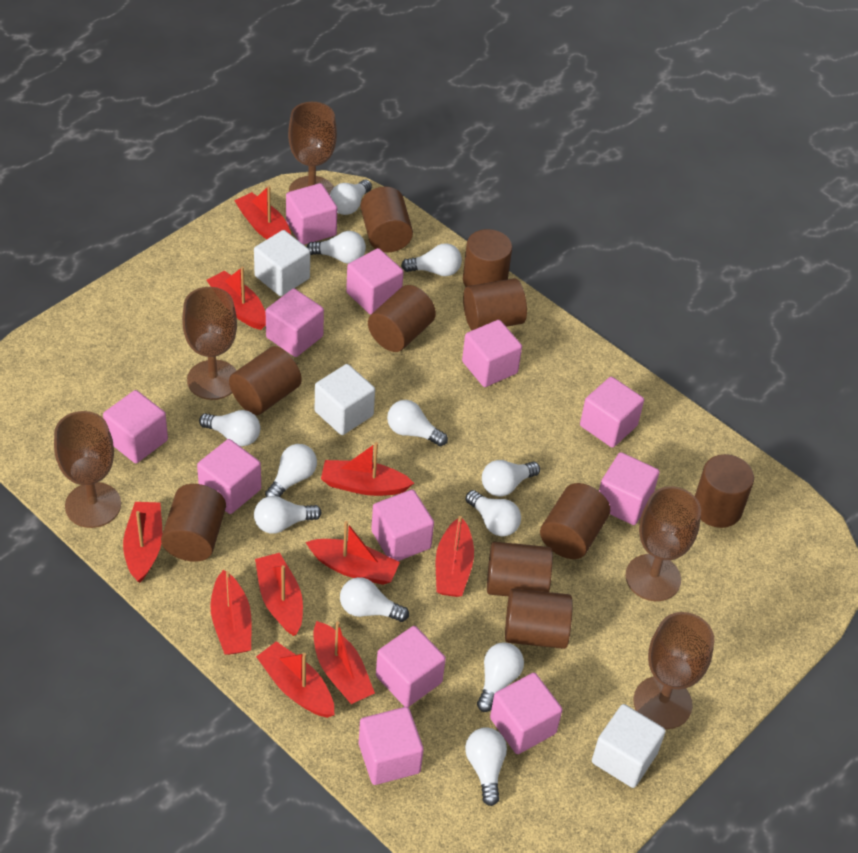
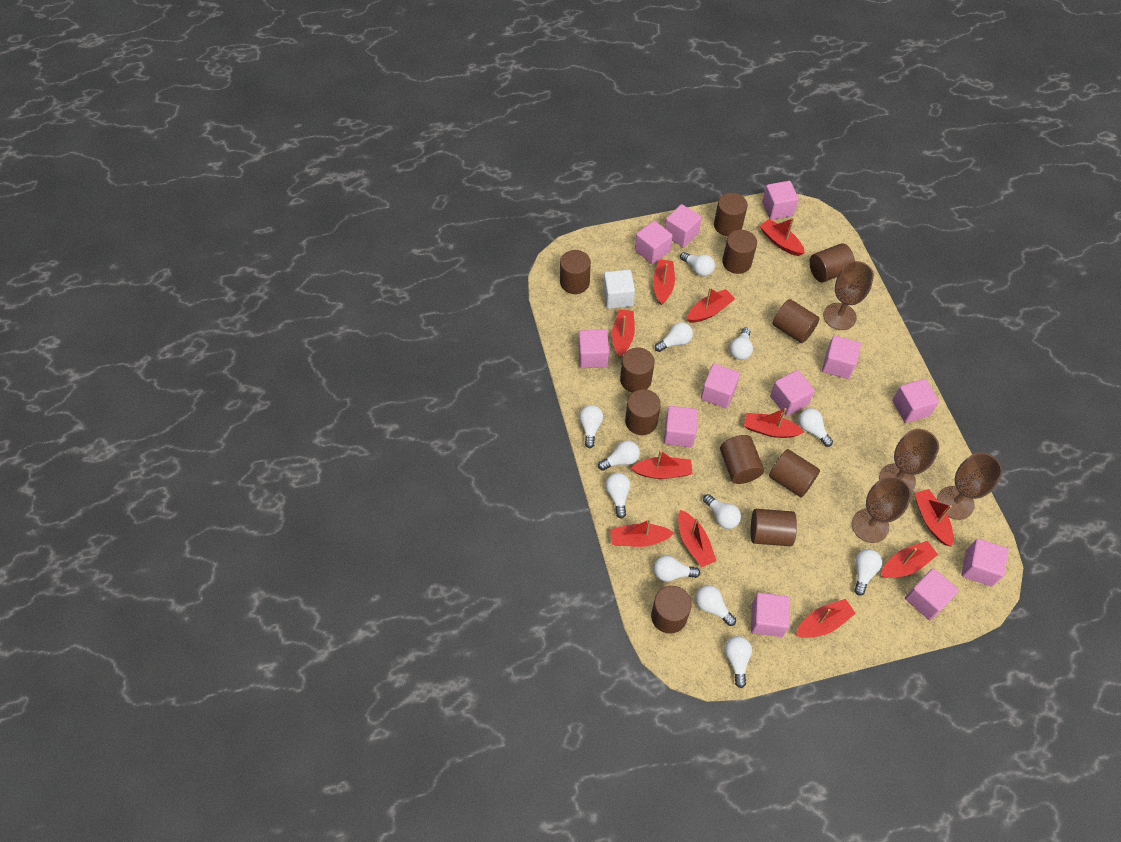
brown cylinder: 10 -> 11
brown goblet: 5 -> 4
red boat: 10 -> 11
white cube: 3 -> 1

